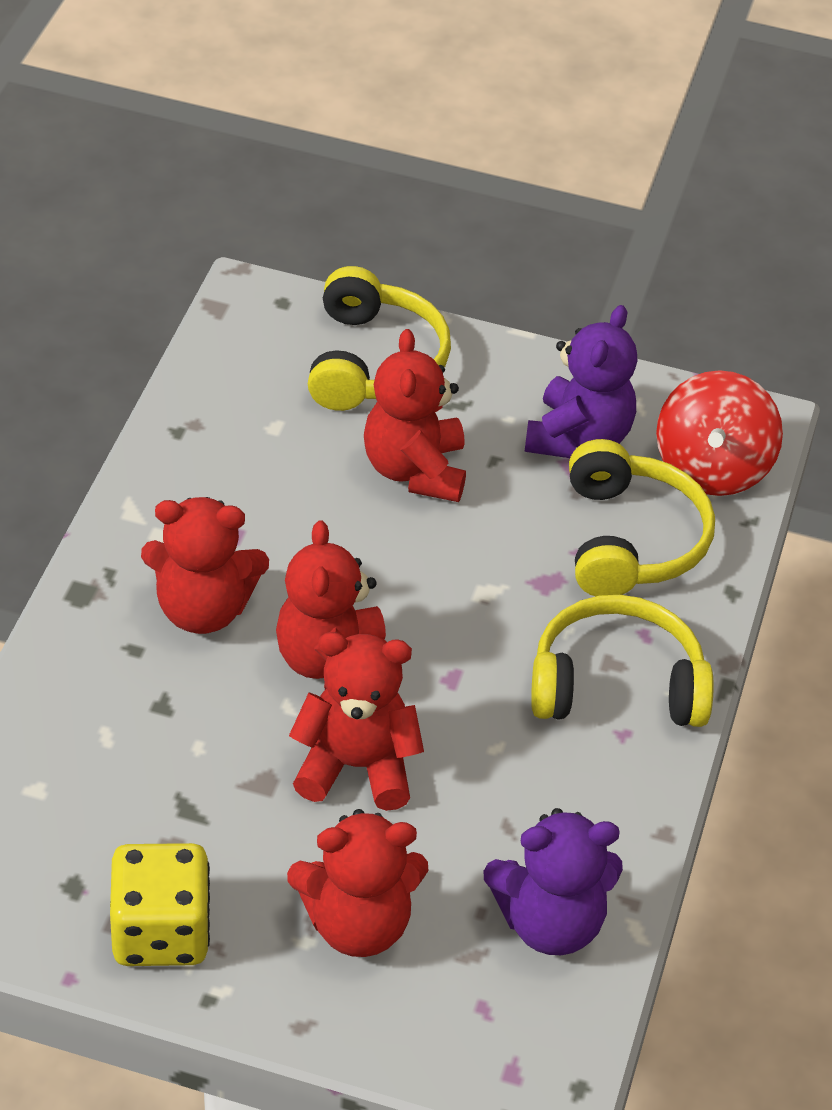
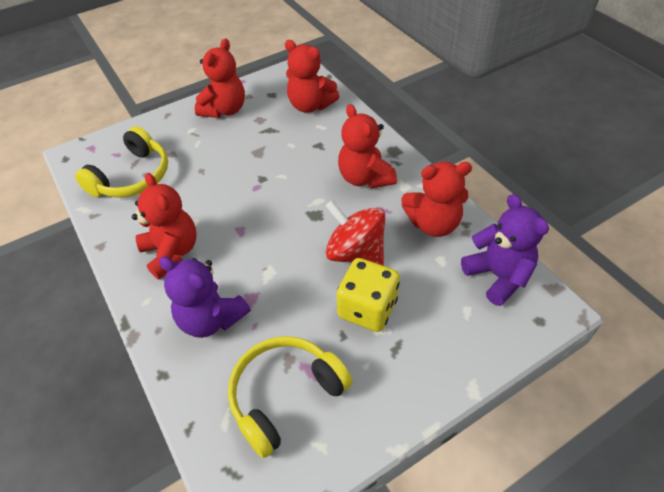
yellow headphones: 3 -> 2

